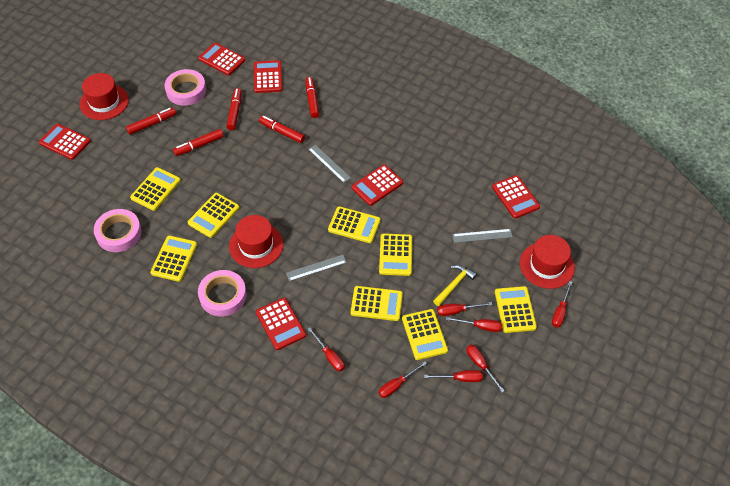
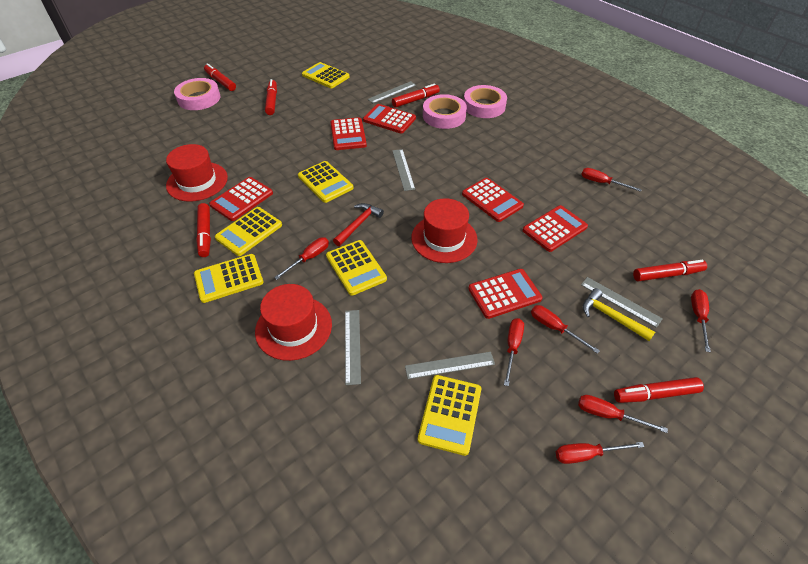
grey ruler: 3 -> 5
red hammer: 0 -> 1
red marker: 5 -> 6
yellow calculator: 8 -> 6

